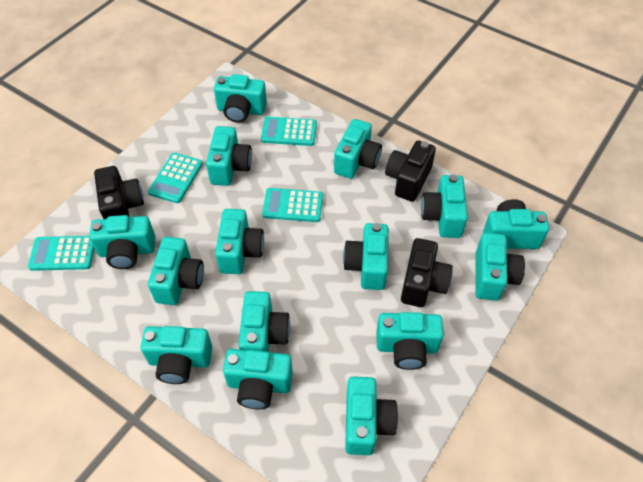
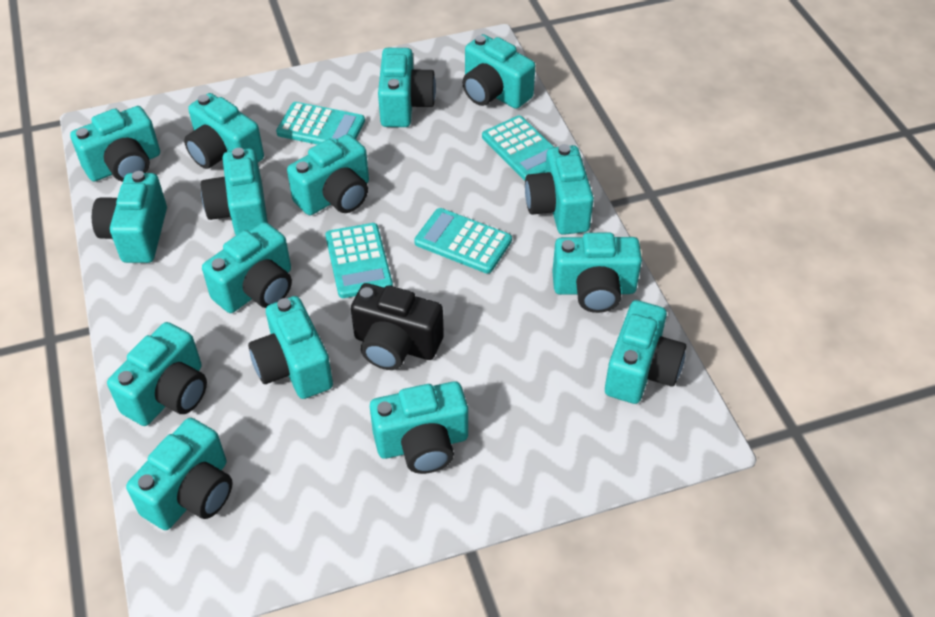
black camera: 3 -> 1

